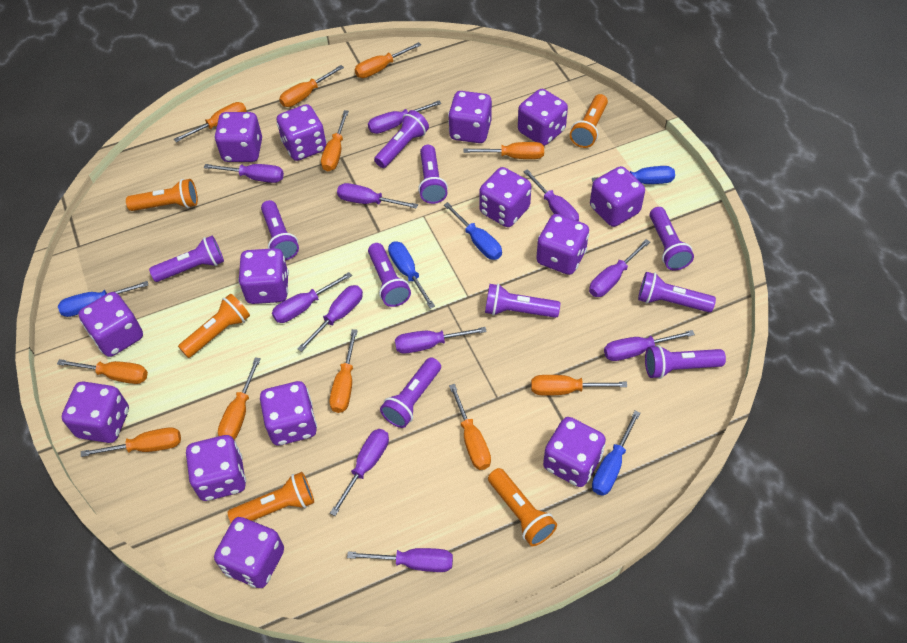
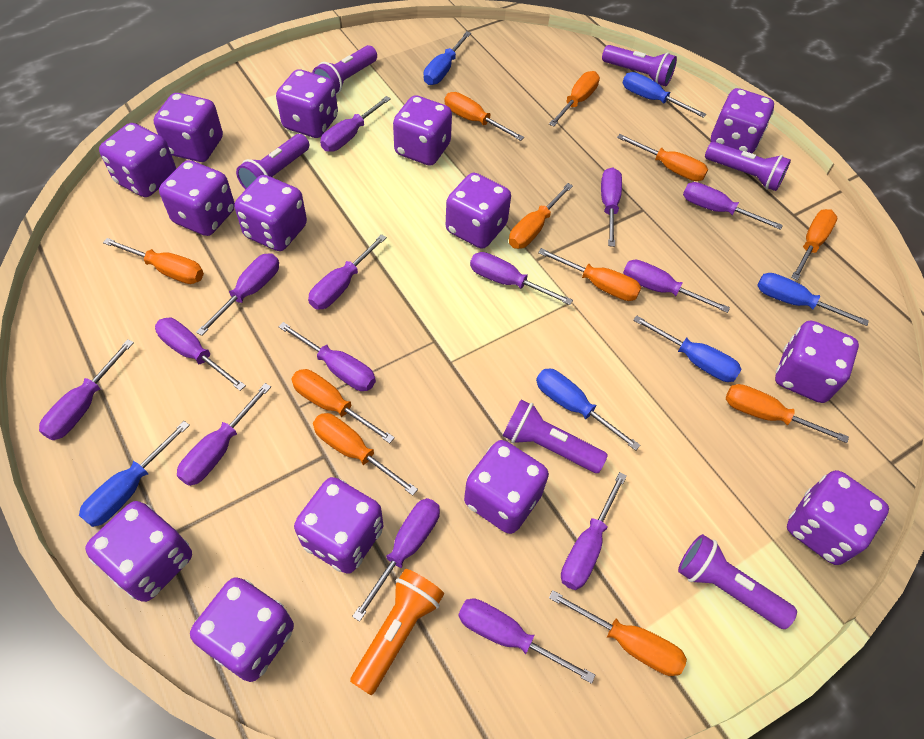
blue screwdriver: 5 -> 6
orange flashlight: 5 -> 1
purple flashlight: 10 -> 6
purple screwdriver: 11 -> 14

